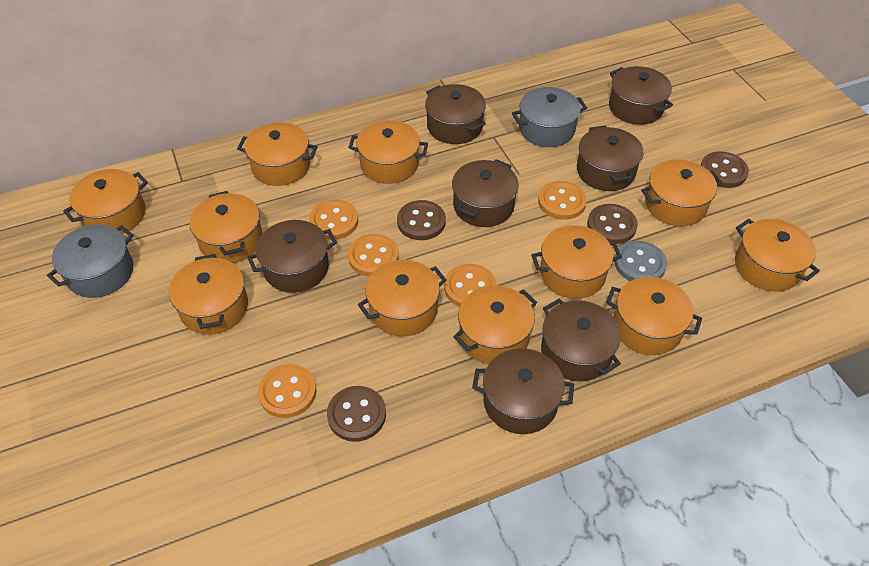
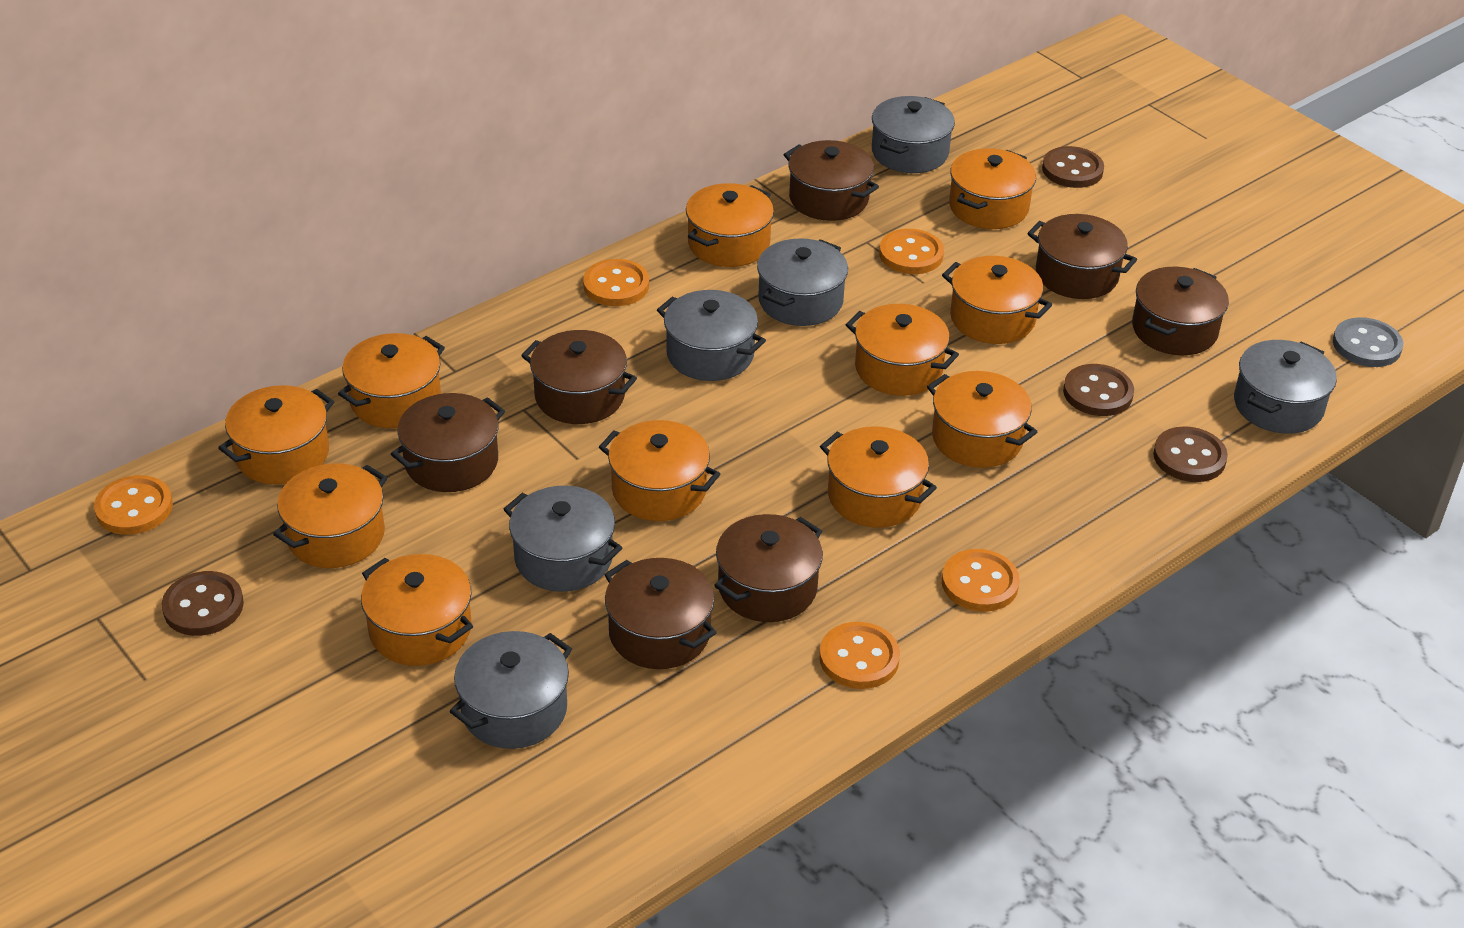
grey pot: 2 -> 6

